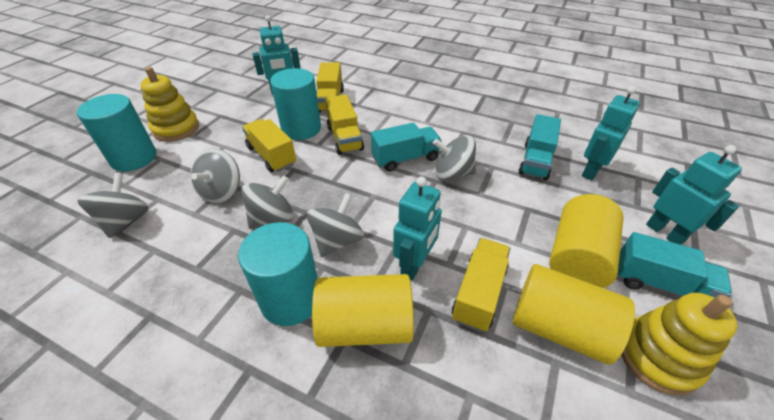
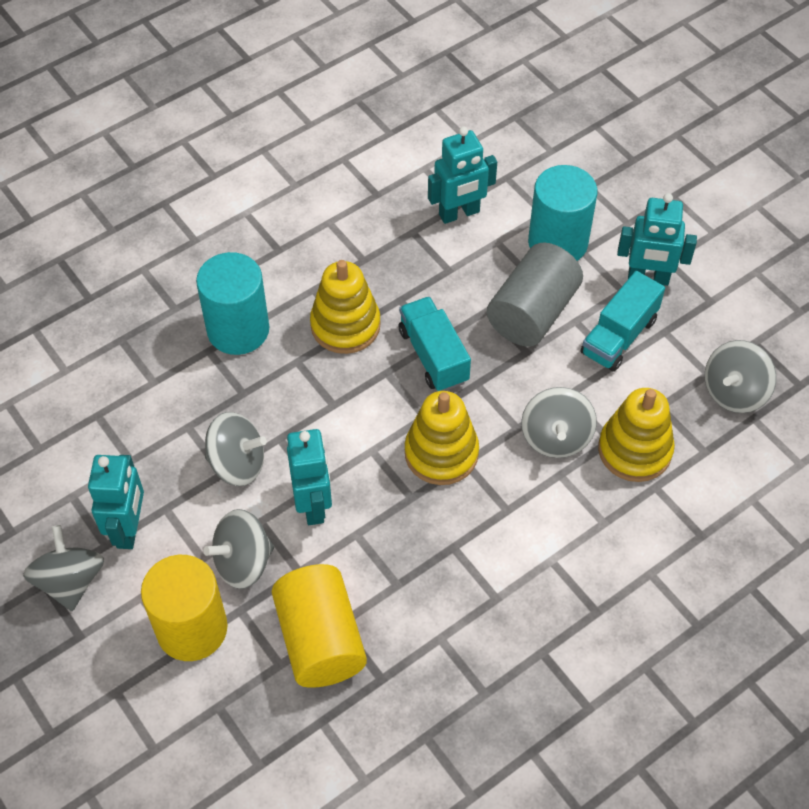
grey cylinder: 0 -> 1
turquoise cylinder: 3 -> 2
turquoise truck: 3 -> 2
yellow cylinder: 3 -> 2
yellow stacking toy: 2 -> 3
yellow truck: 4 -> 0

